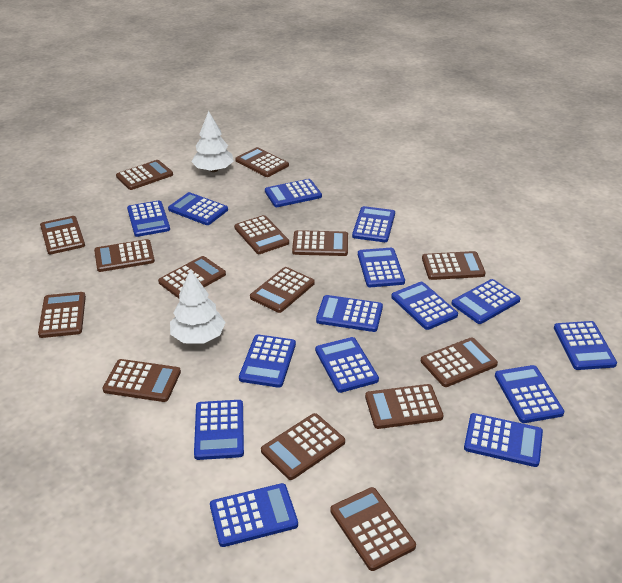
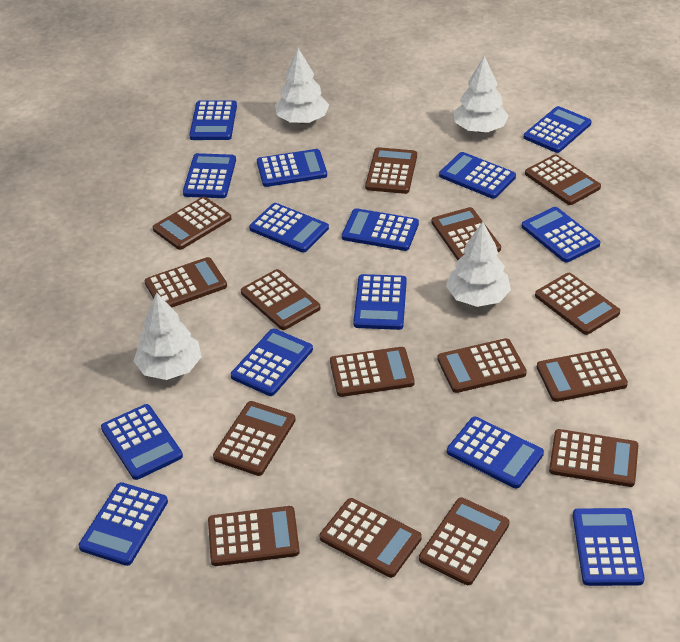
blue calculator: 15 -> 14
white tree: 2 -> 4

